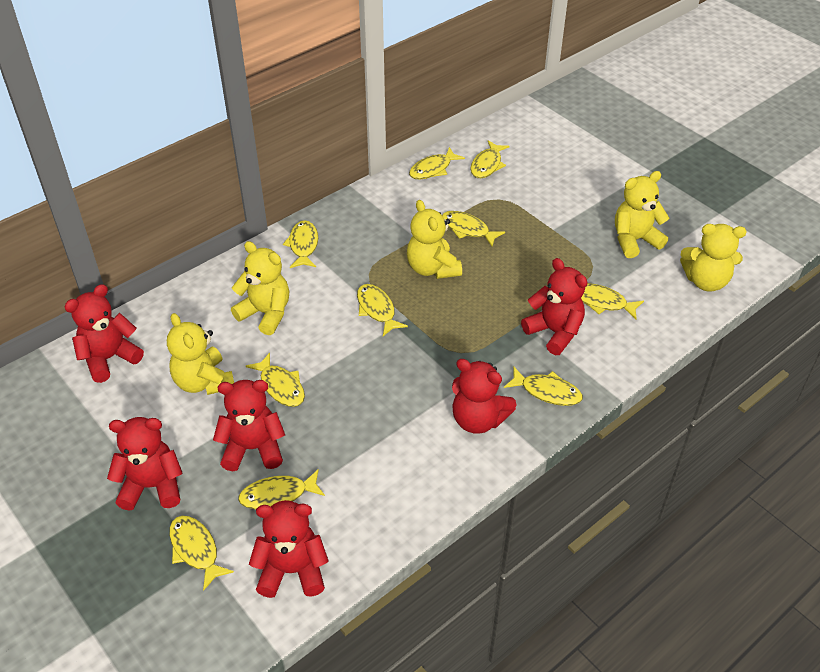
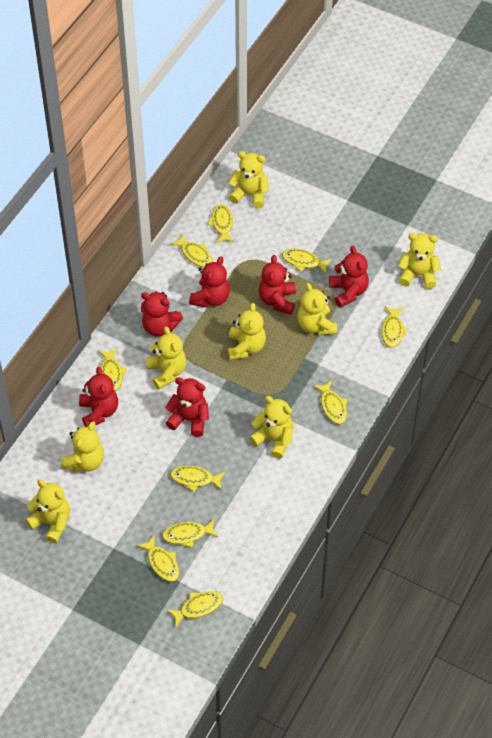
yellow teddy bear: 5 -> 8

